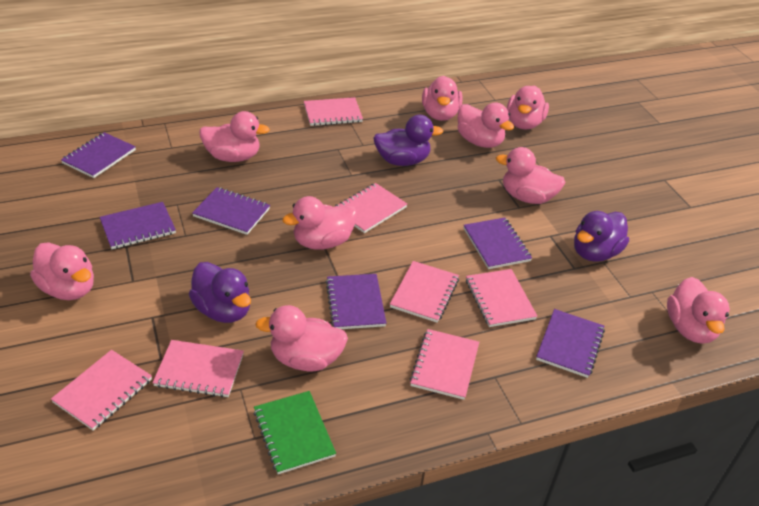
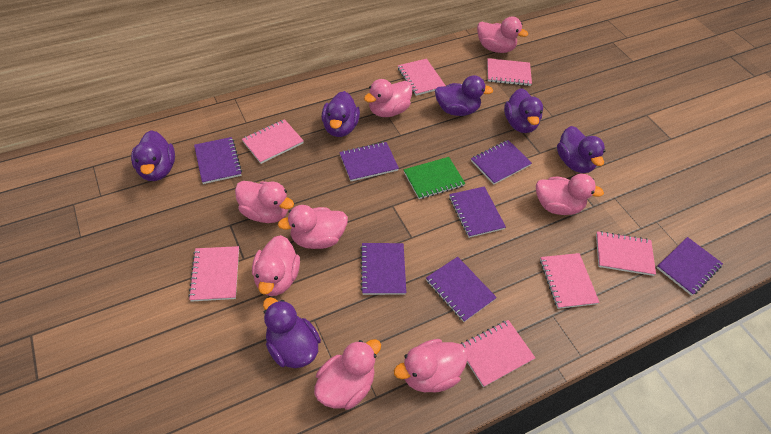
pink duck: 9 -> 8
purple duck: 3 -> 6
purple notebook: 6 -> 7

